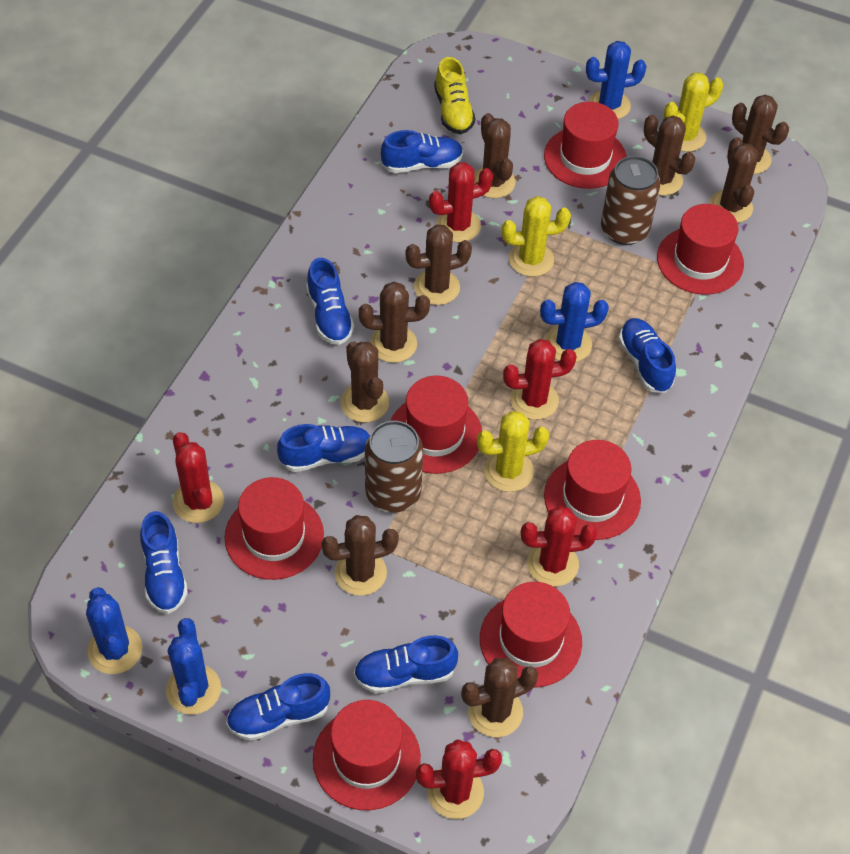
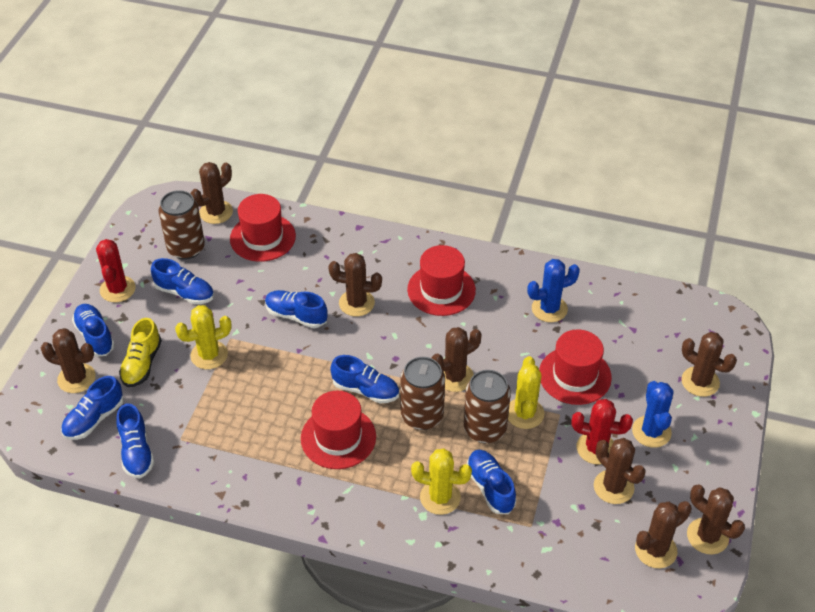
blue cactus: 4 -> 2
brown cactus: 9 -> 8
brown can: 2 -> 3
red cactus: 5 -> 2
red hat: 7 -> 4

